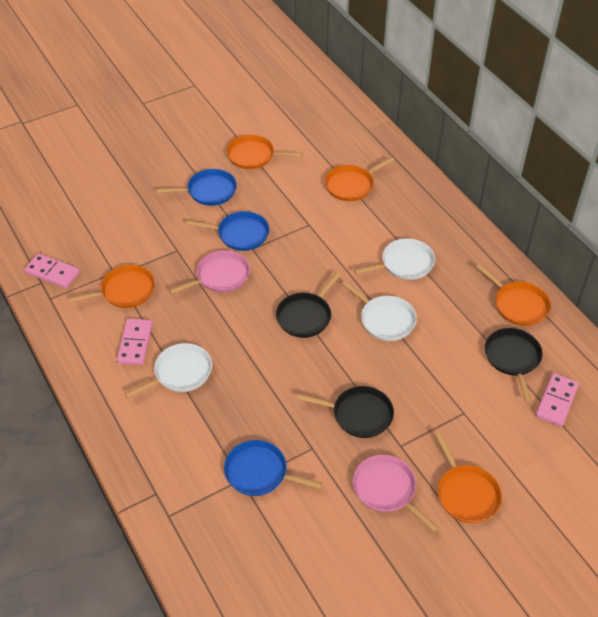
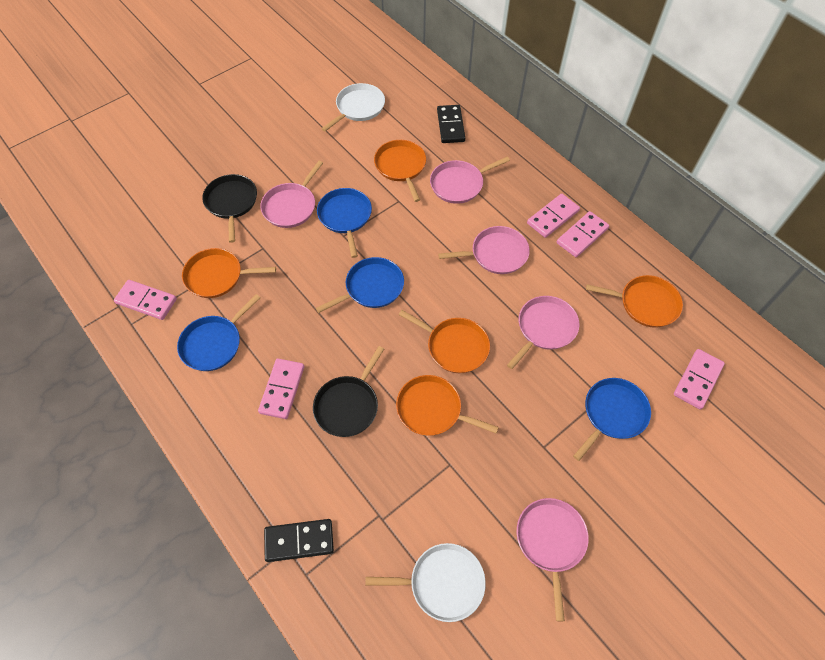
black domino: 0 -> 2
black pan: 3 -> 2
blue pan: 3 -> 4
pink domino: 3 -> 5
pink pan: 2 -> 5
white pan: 3 -> 2

